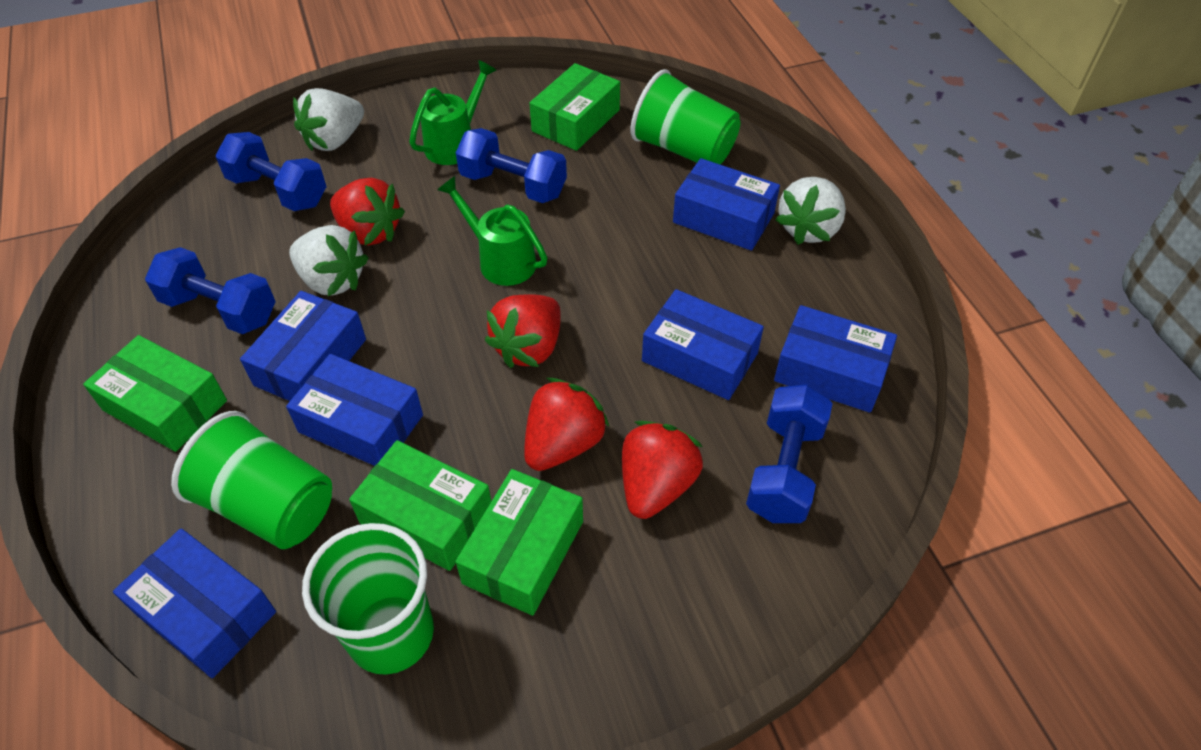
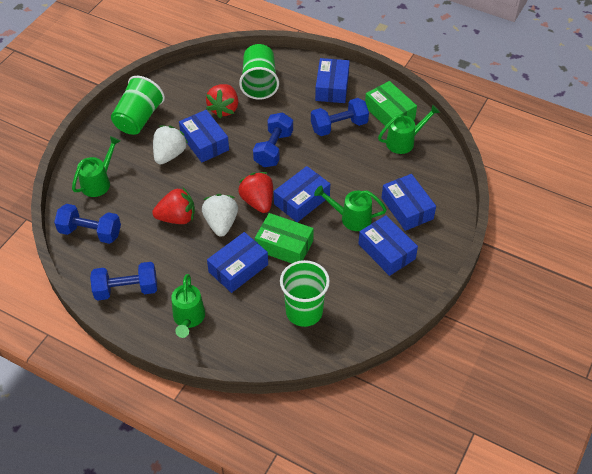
green box: 4 -> 2
green watering can: 2 -> 4
red strawberry: 4 -> 3
white strawberry: 3 -> 2

